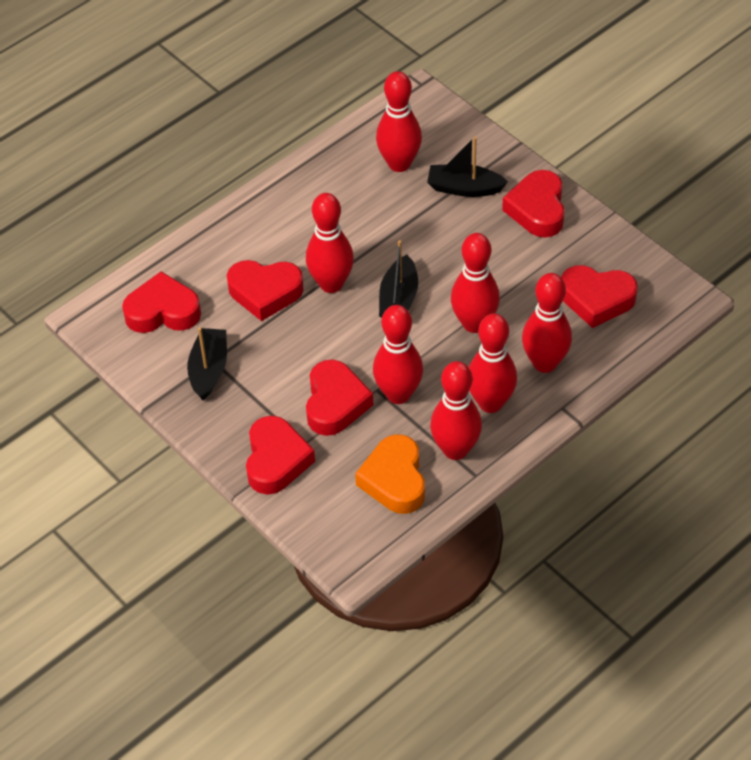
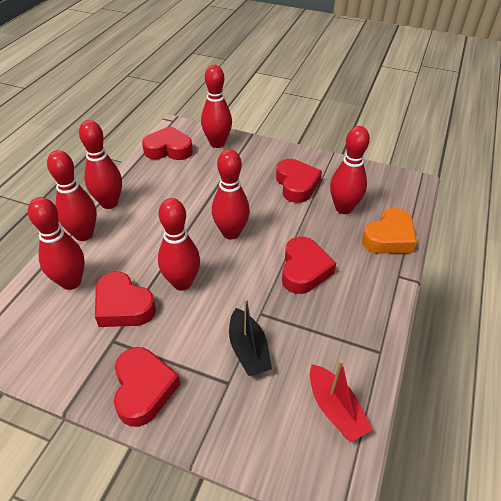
black boat: 3 -> 1
red boat: 0 -> 1
red heart: 6 -> 5

